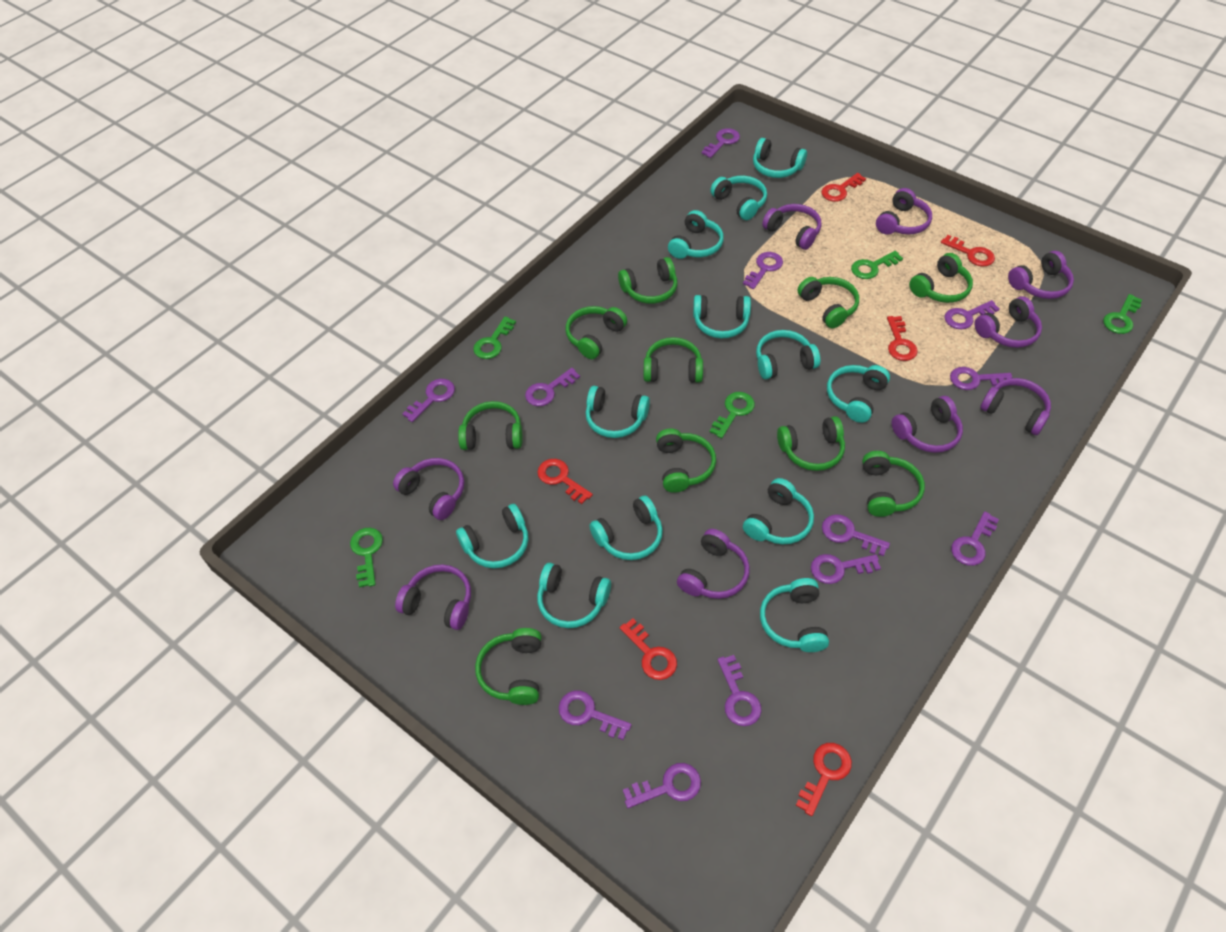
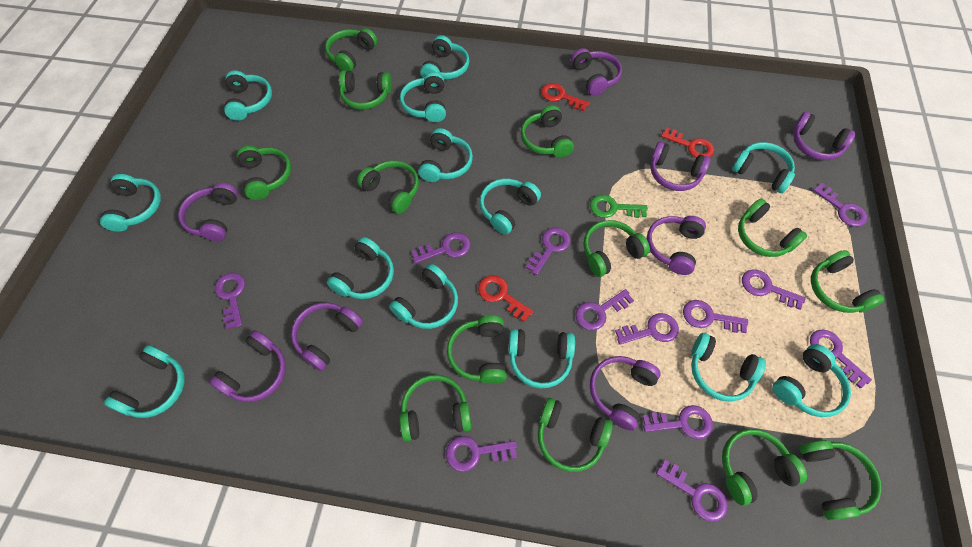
green headphones: 10 -> 13
green key: 5 -> 1
purple headphones: 9 -> 8
red key: 6 -> 3
turquoise headphones: 12 -> 13

